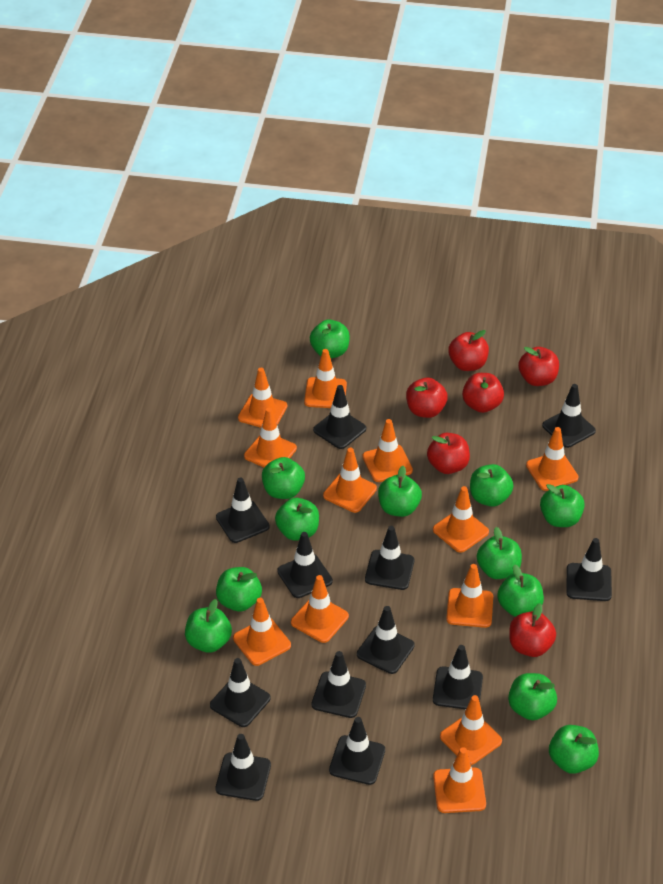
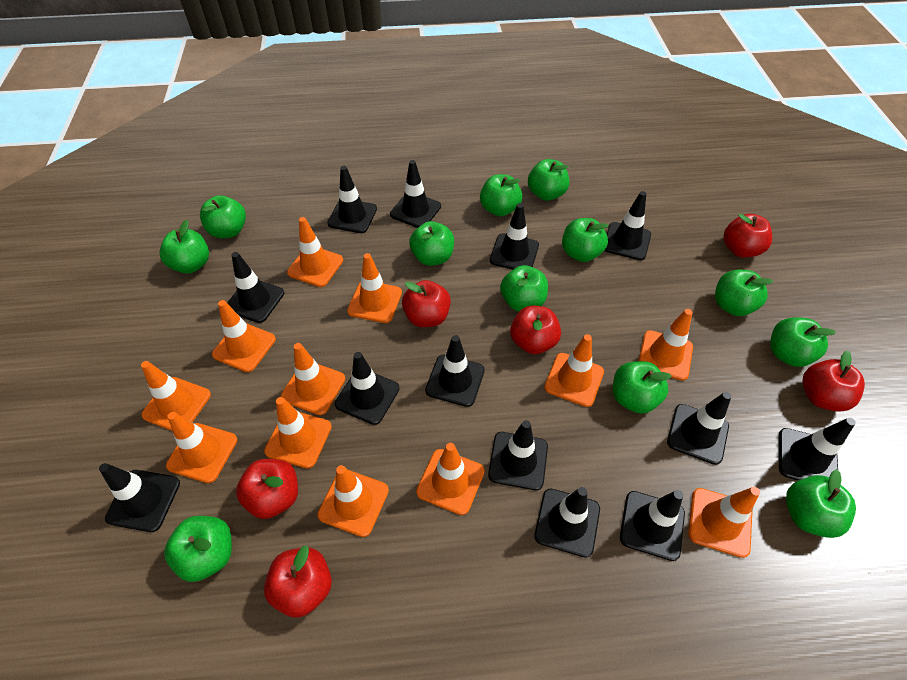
black traffic cone: 12 -> 13

